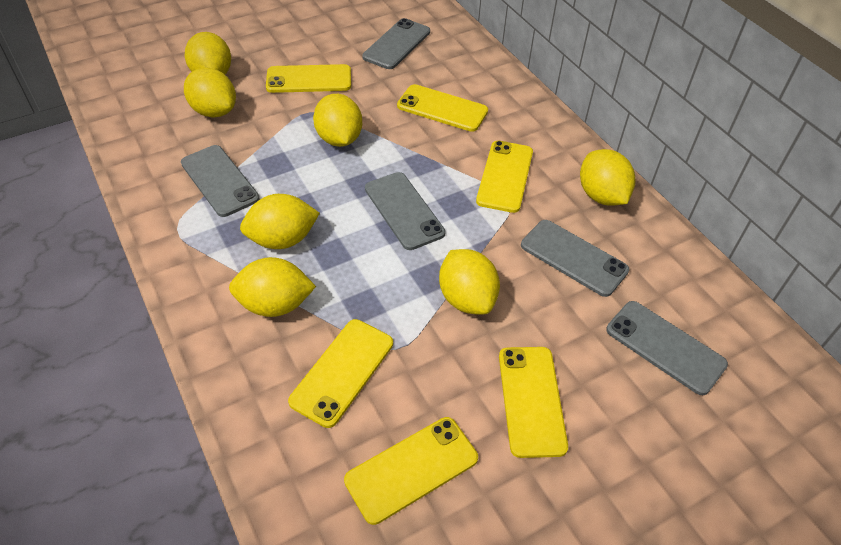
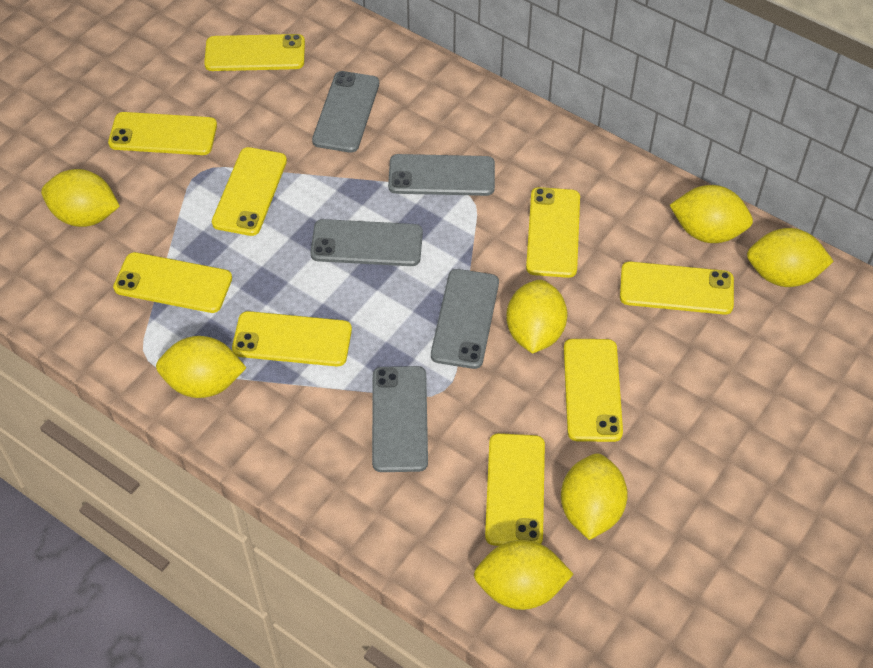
yellow phone: 6 -> 9

